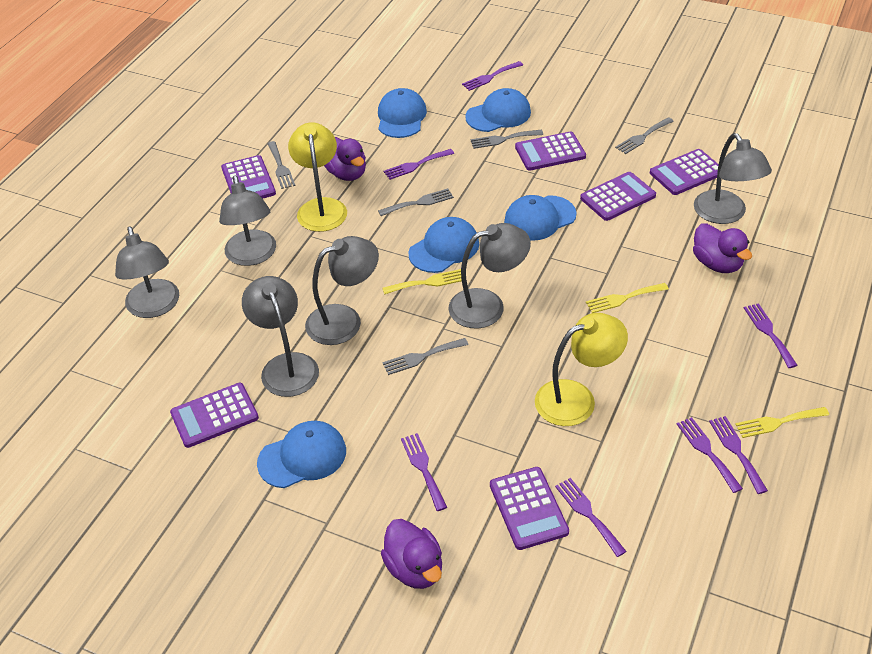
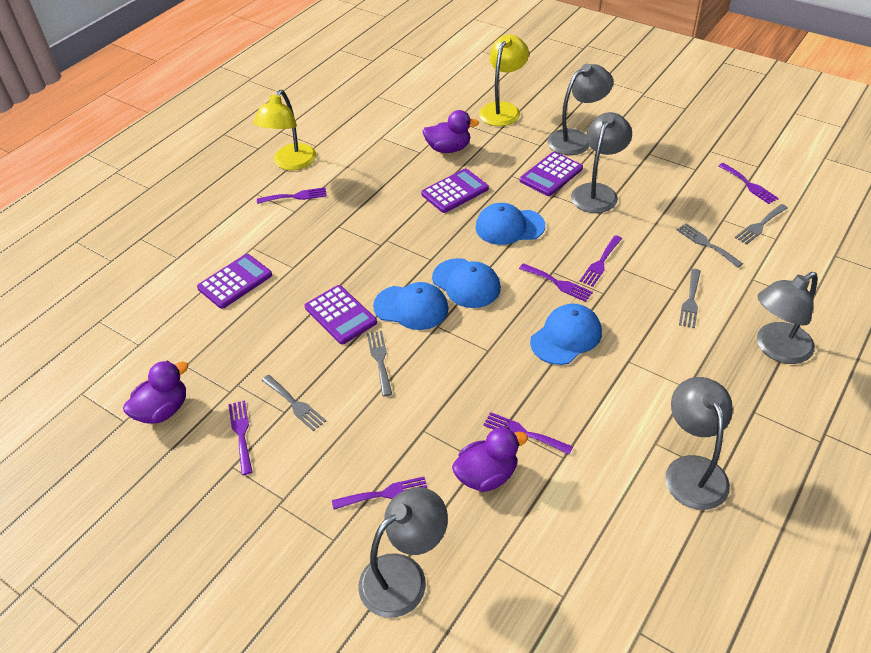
blue cap: 5 -> 4
grey lamp: 6 -> 5
purple calculator: 6 -> 4
yellow fork: 3 -> 0

